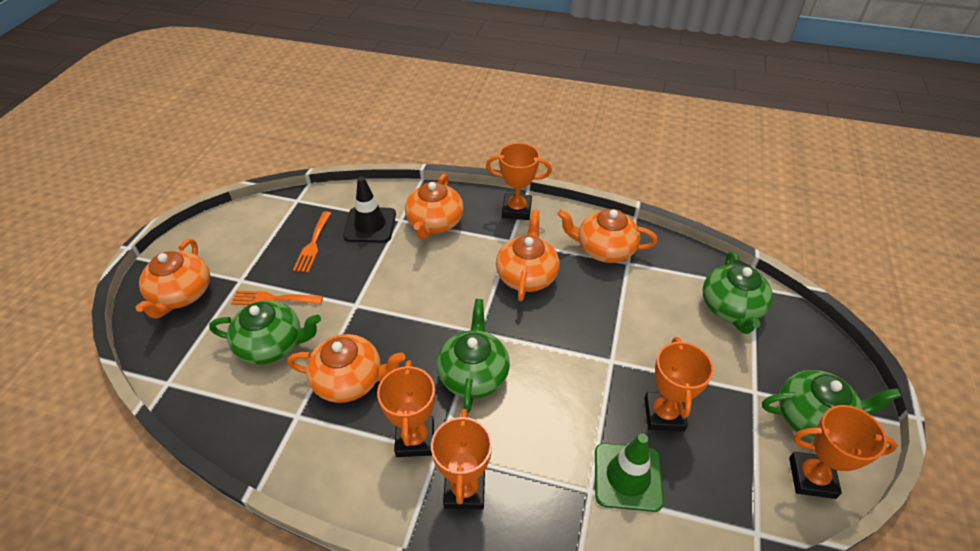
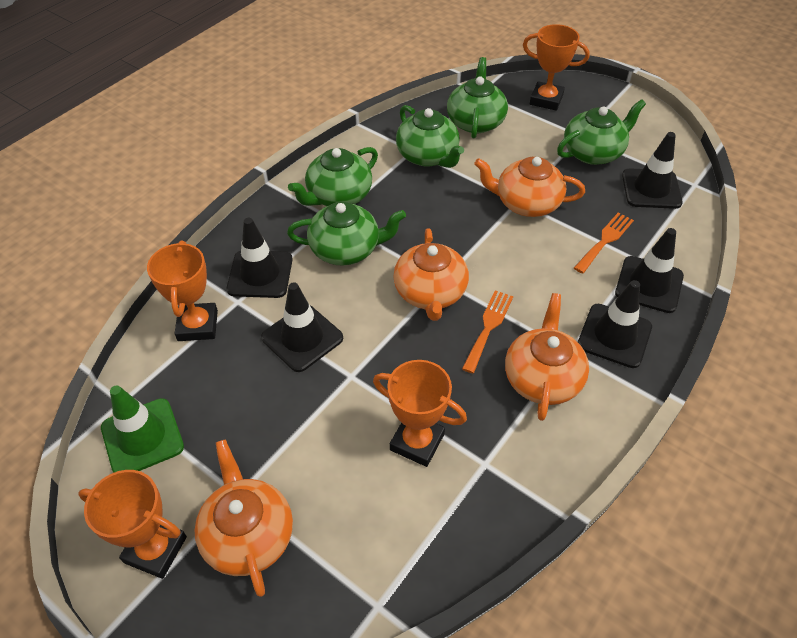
black traffic cone: 1 -> 5
green teapot: 4 -> 5
orange teapot: 5 -> 4
orange trophy: 5 -> 4

